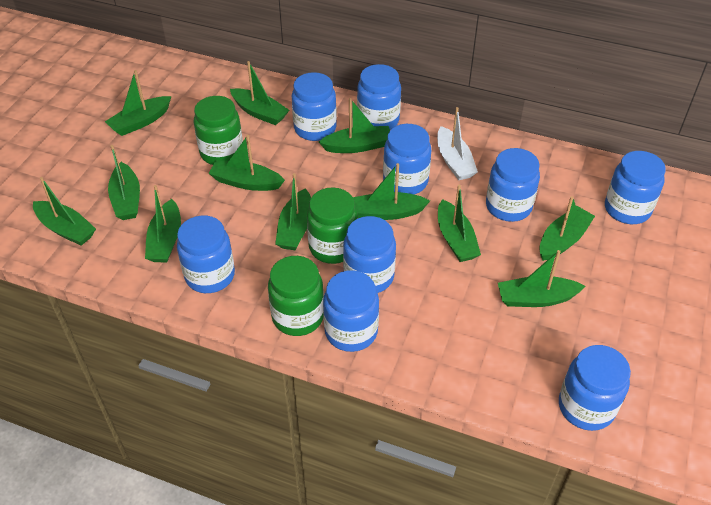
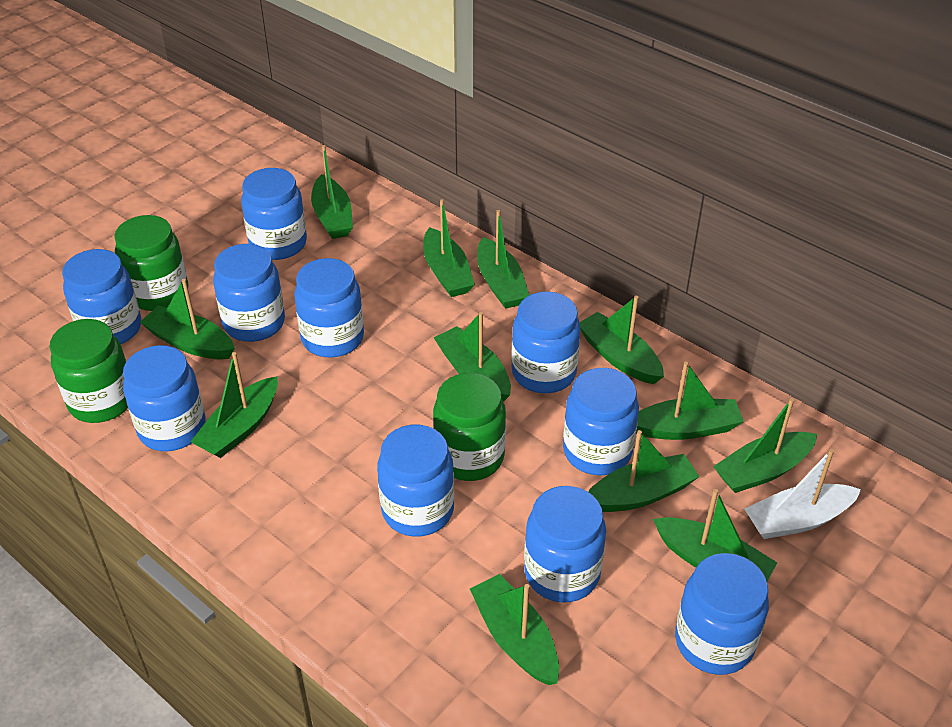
blue jar: 9 -> 10

